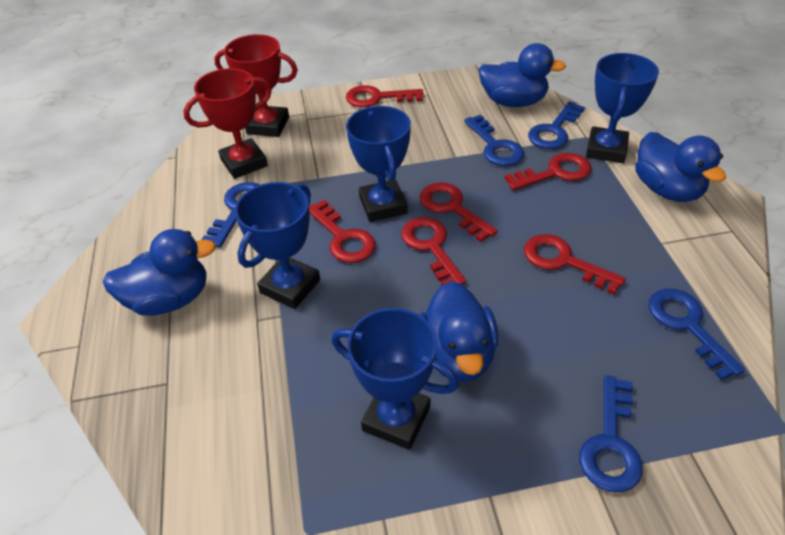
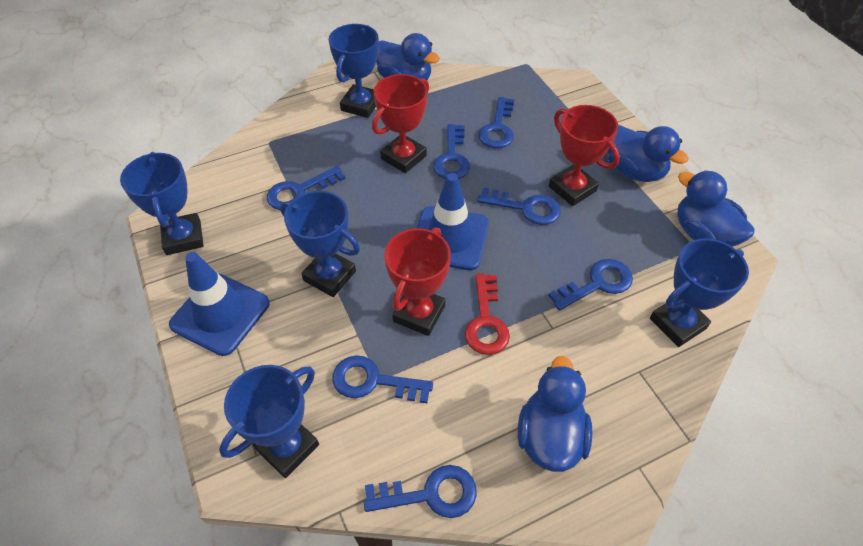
blue key: 5 -> 7
blue traffic cone: 0 -> 2
blue trophy: 4 -> 5
red key: 6 -> 1
red trophy: 2 -> 3

